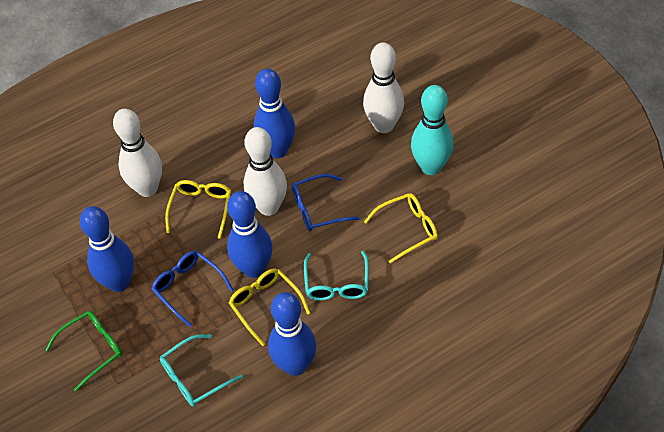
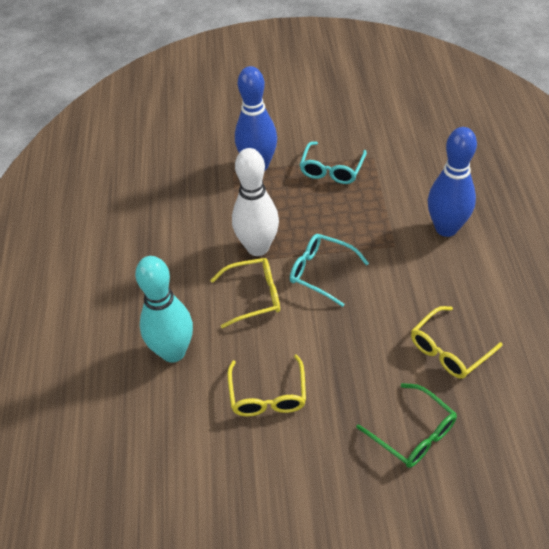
blue bowling pin: 4 -> 2
blue glasses: 2 -> 0
white bowling pin: 3 -> 1

